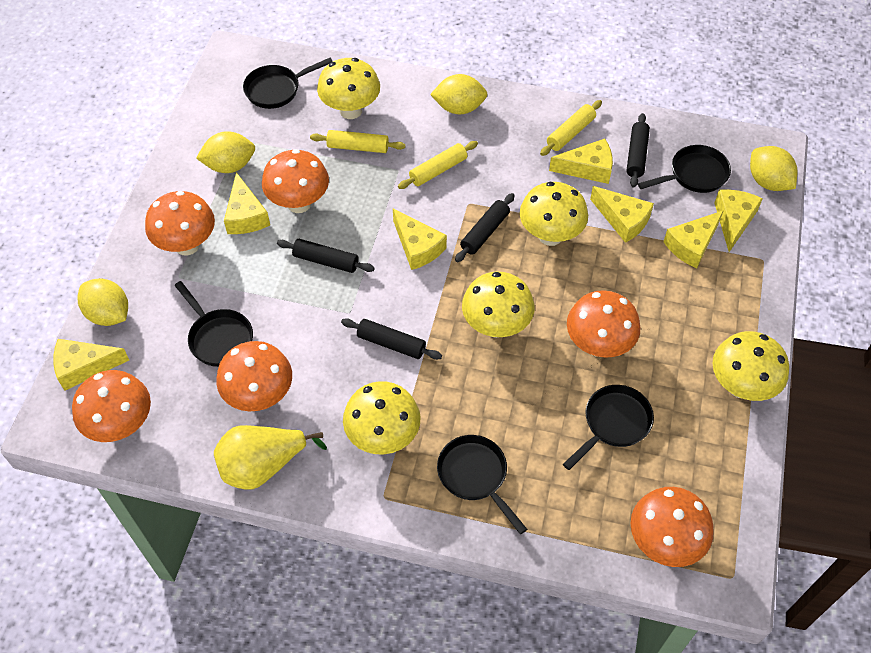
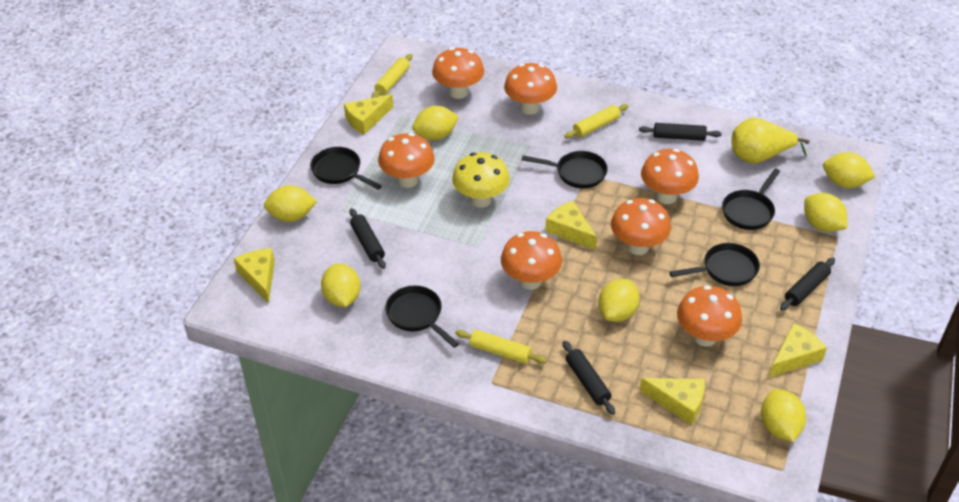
orange mushroom: 6 -> 7
yellow cheese: 7 -> 5
yellow lemon: 4 -> 7
yellow mushroom: 5 -> 1

